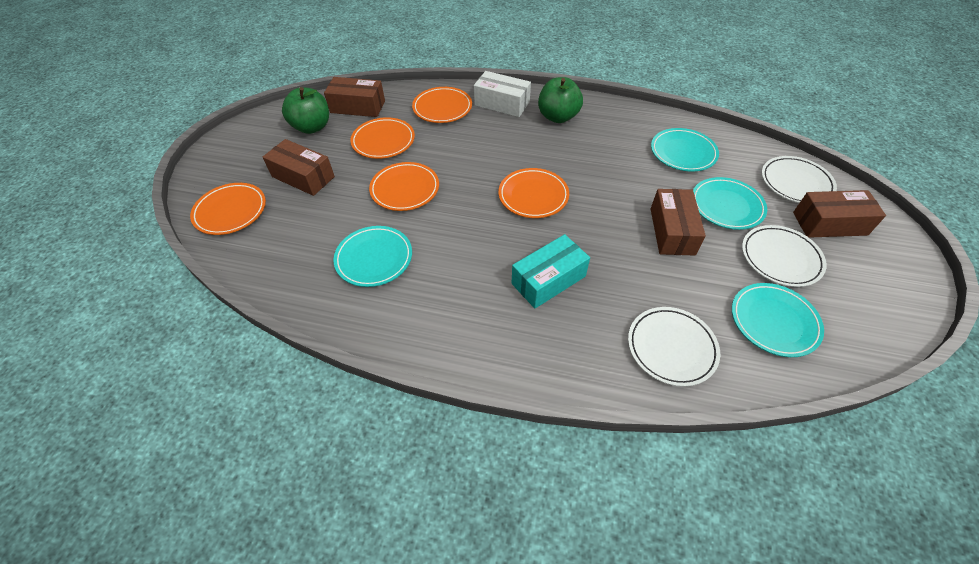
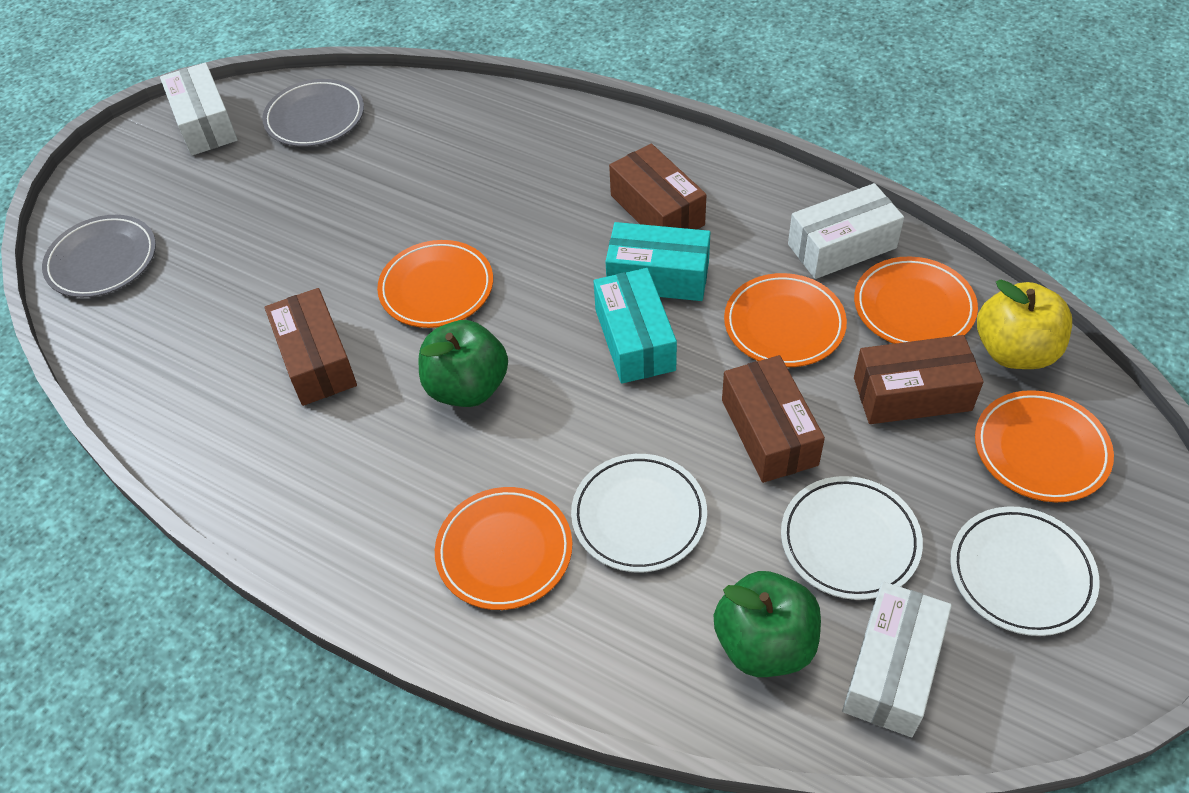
grey plate: 0 -> 2
turquoise box: 1 -> 2
turquoise plate: 4 -> 0
white box: 1 -> 3
yellow apple: 0 -> 1

